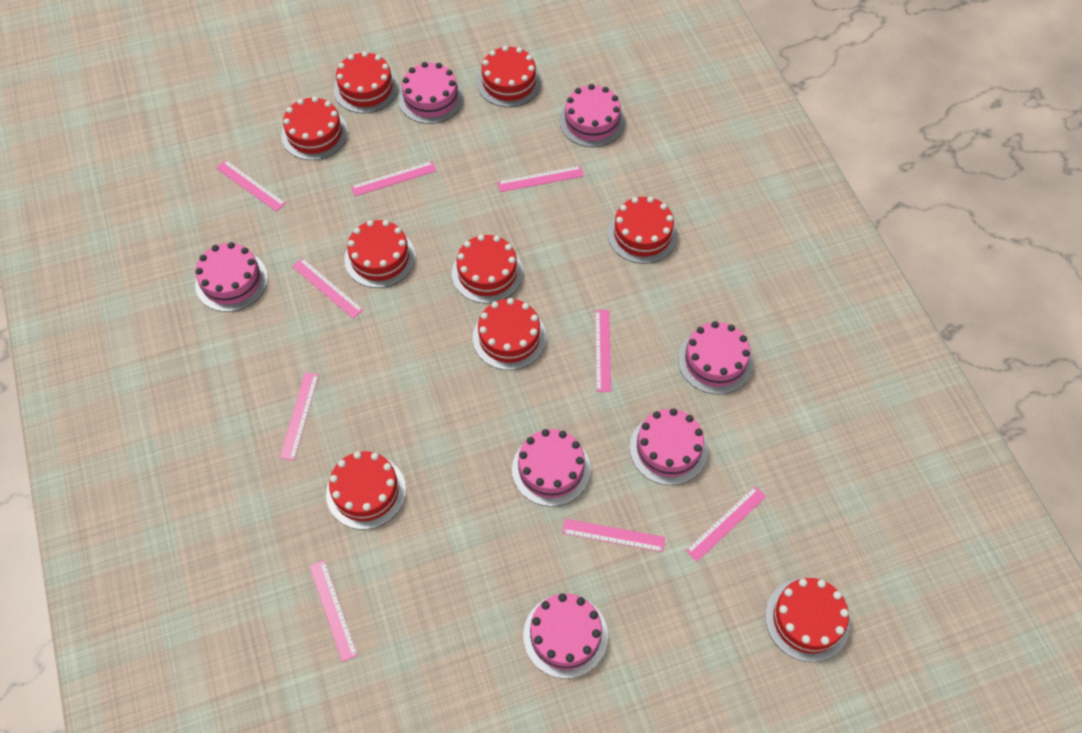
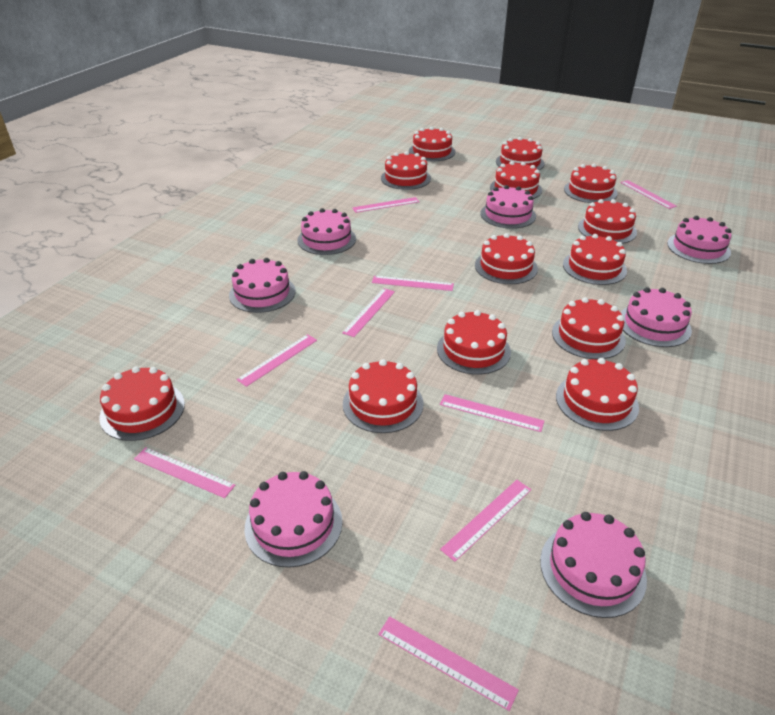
red cake: 9 -> 13

